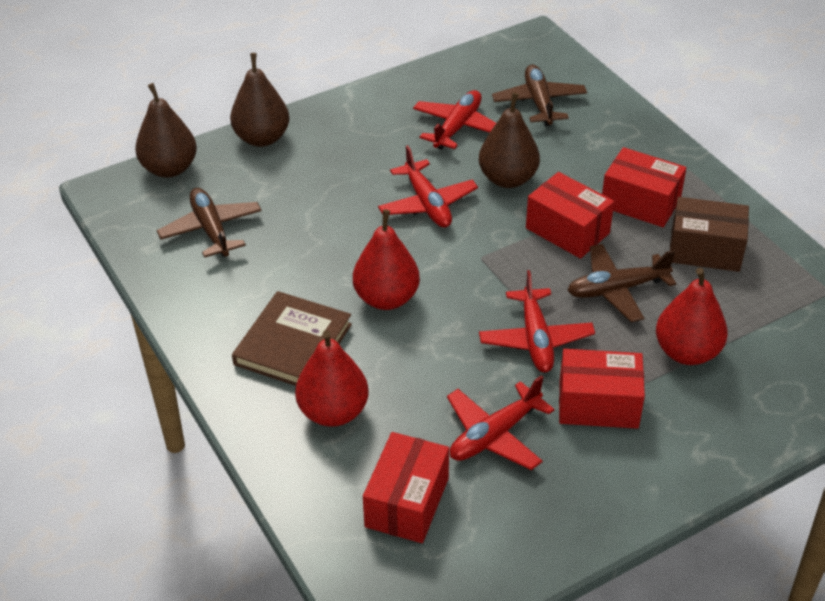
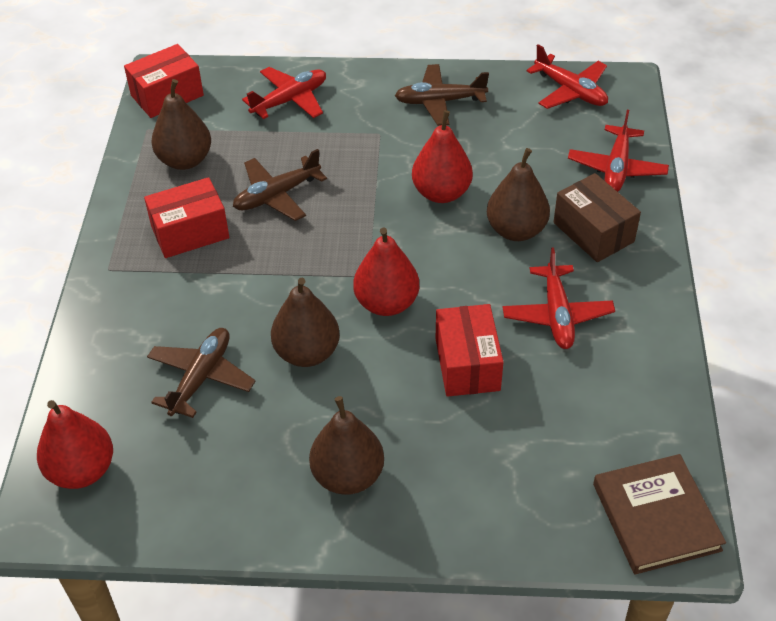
brown pear: 3 -> 4
red box: 4 -> 3

